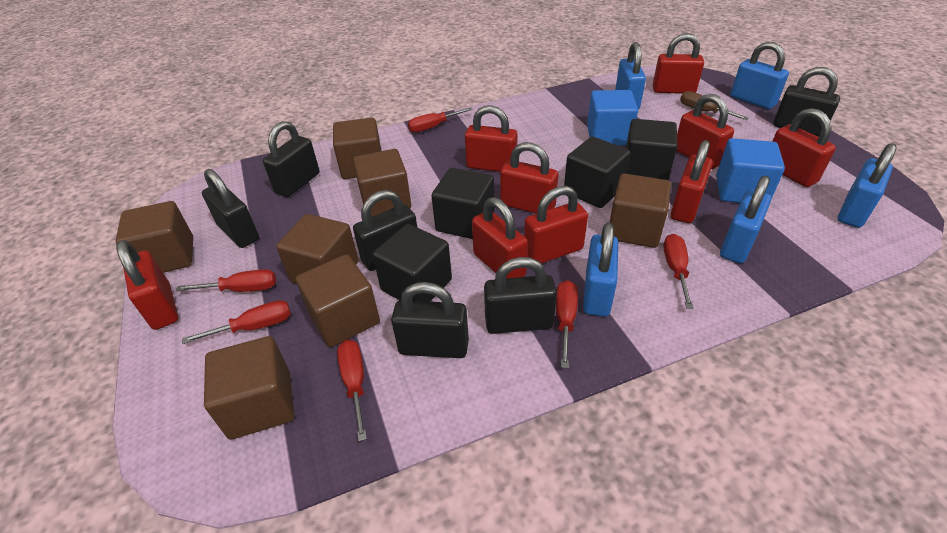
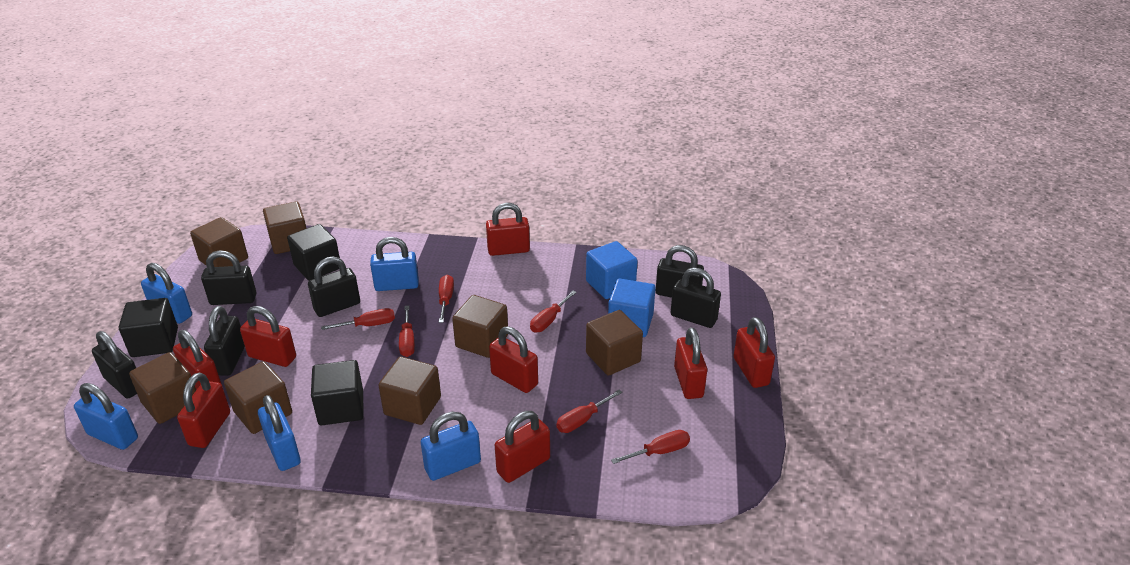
black cube: 4 -> 3
brown screwdriver: 1 -> 0
red padlock: 9 -> 8

